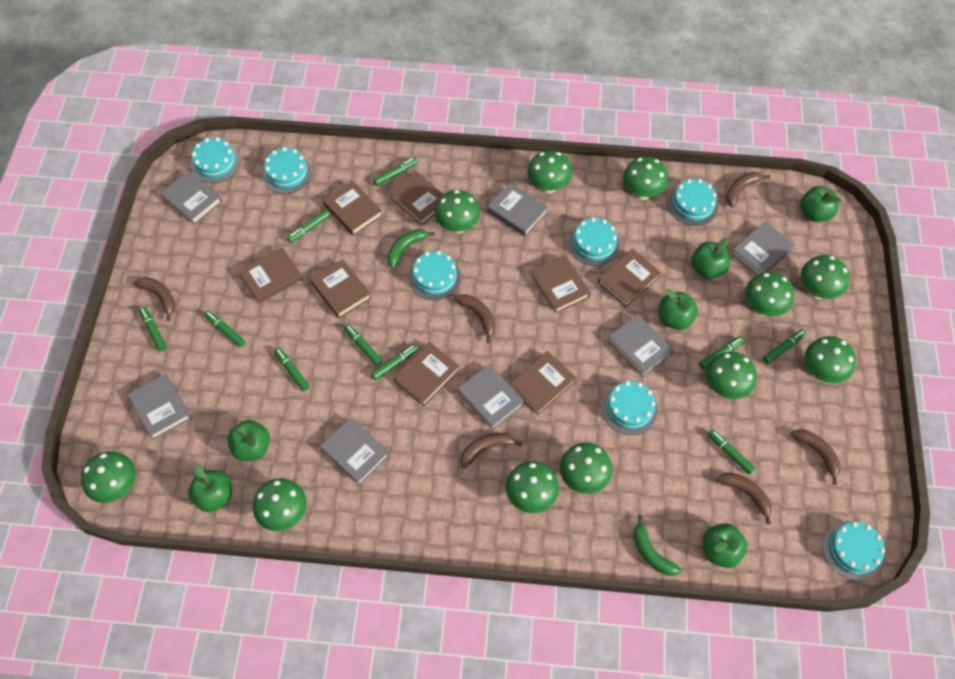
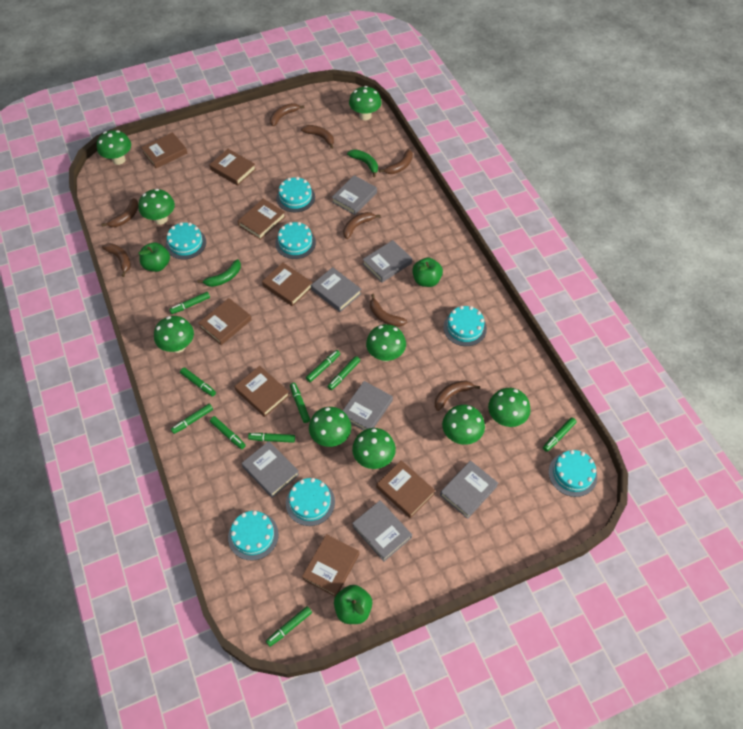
brown banana: 6 -> 8
green apple: 6 -> 3
green mushroom: 11 -> 9

